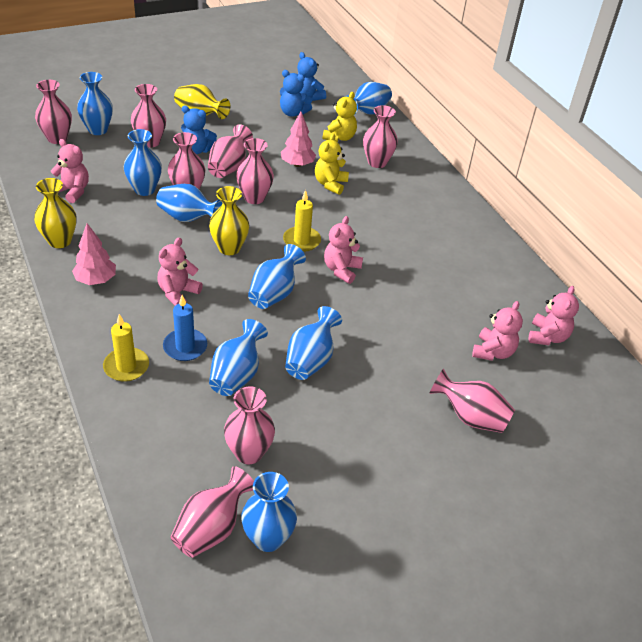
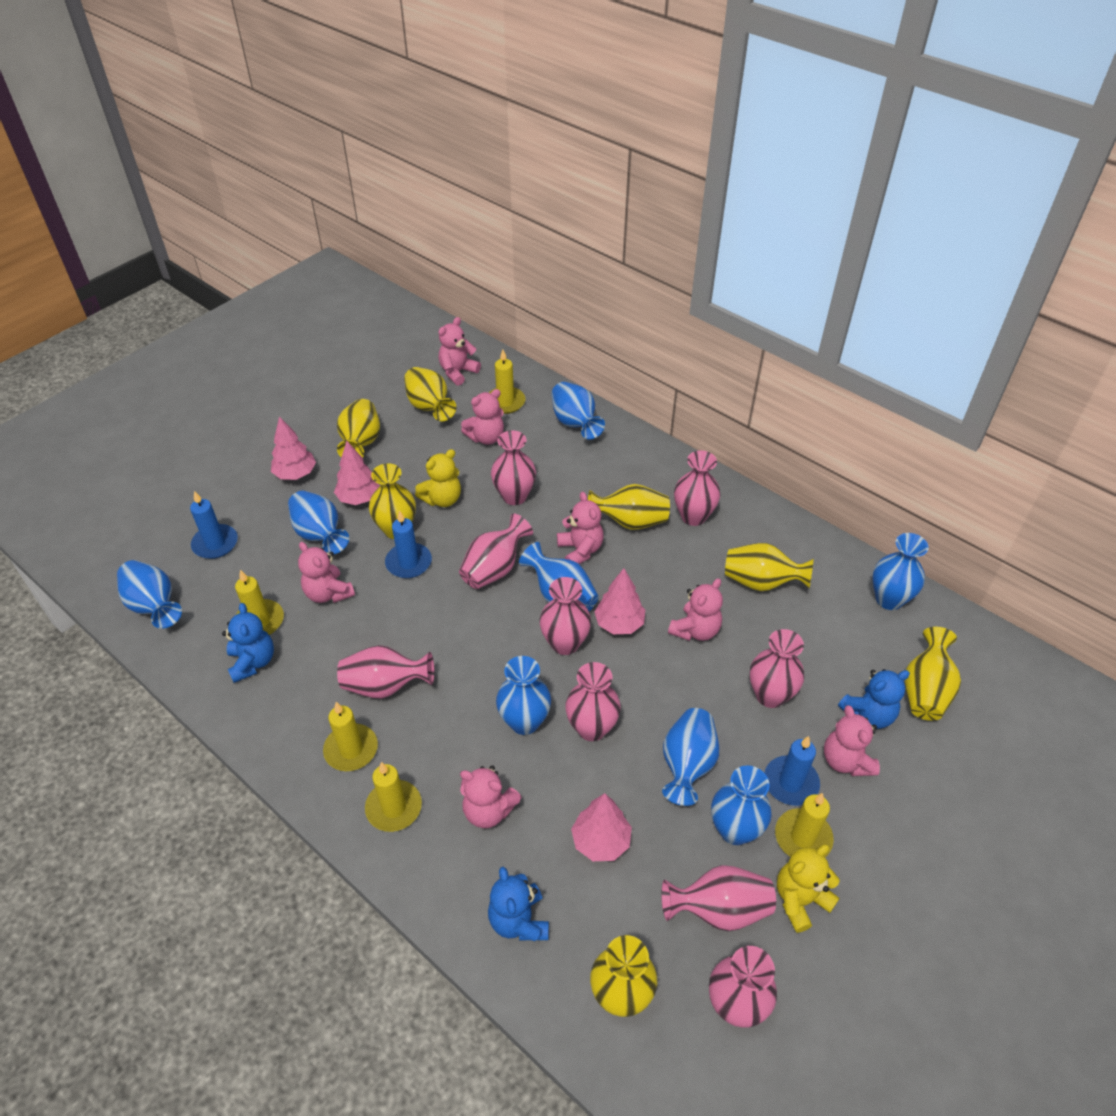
blue candle: 1 -> 3
pink teddy bear: 5 -> 7
pink tree: 2 -> 4
yellow candle: 2 -> 5
yellow vase: 3 -> 7

